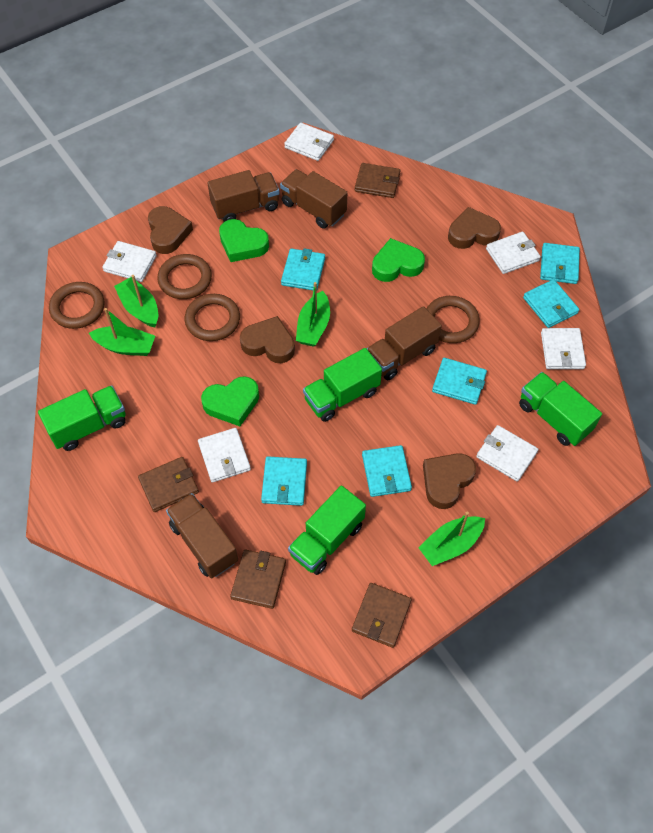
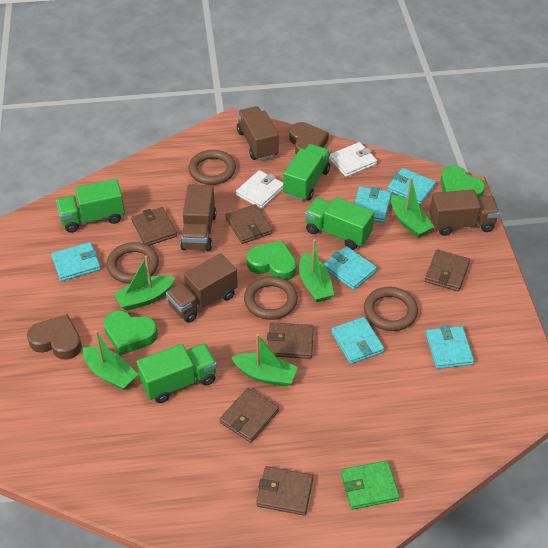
brown heart: 4 -> 2
brown wallet: 4 -> 6
green boat: 4 -> 5
green wallet: 0 -> 1
white wallet: 6 -> 2

